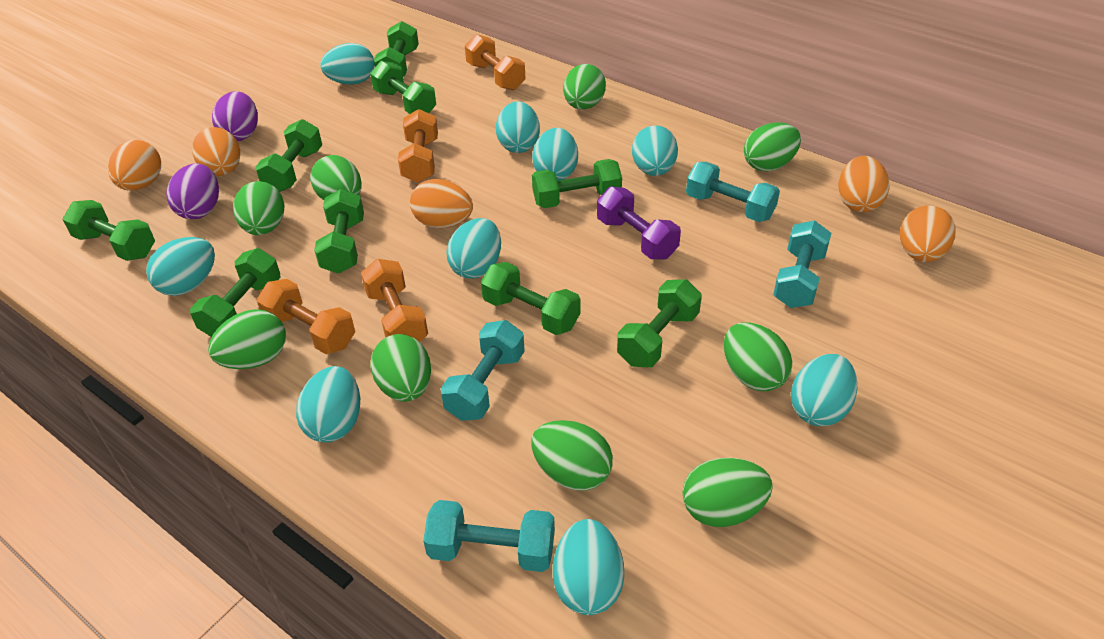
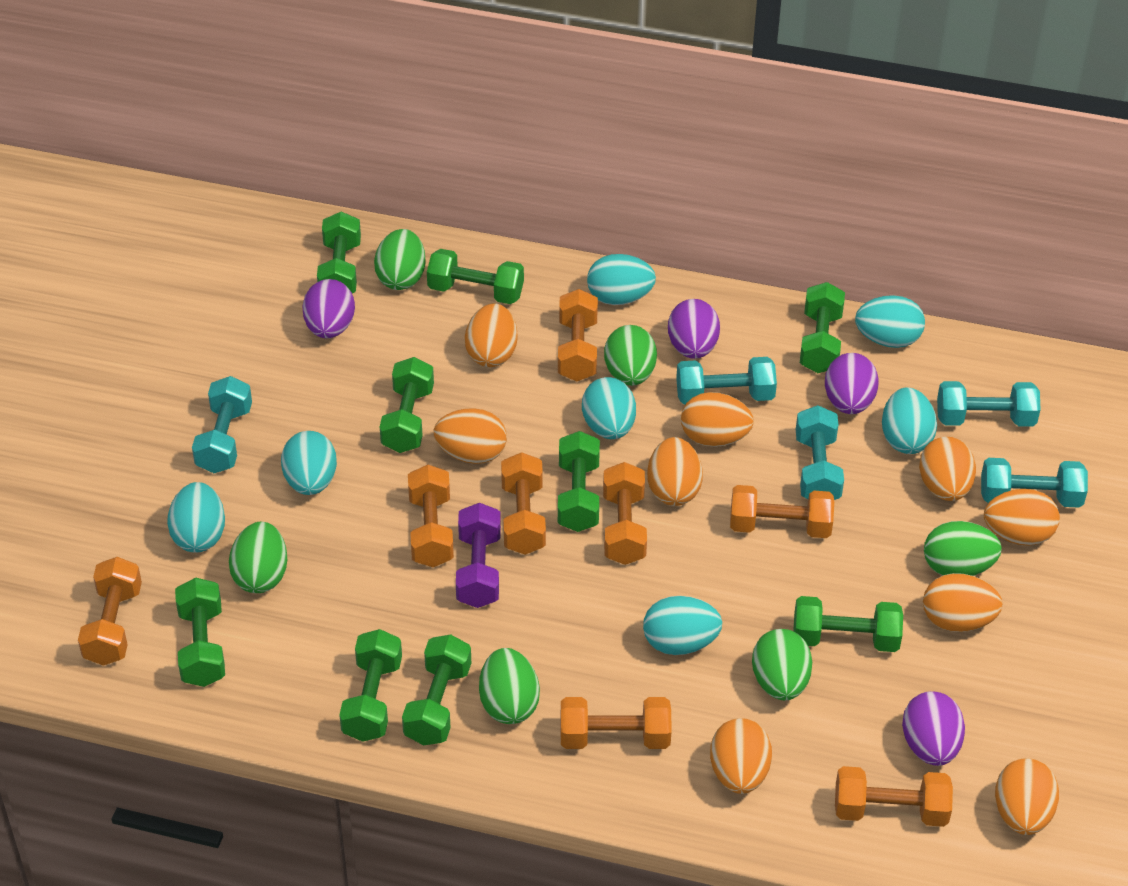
green egg: 9 -> 6
orange dumbbell: 4 -> 8
orange egg: 5 -> 9
purple egg: 2 -> 4
turquoise dumbbell: 4 -> 5
turquoise egg: 9 -> 7

